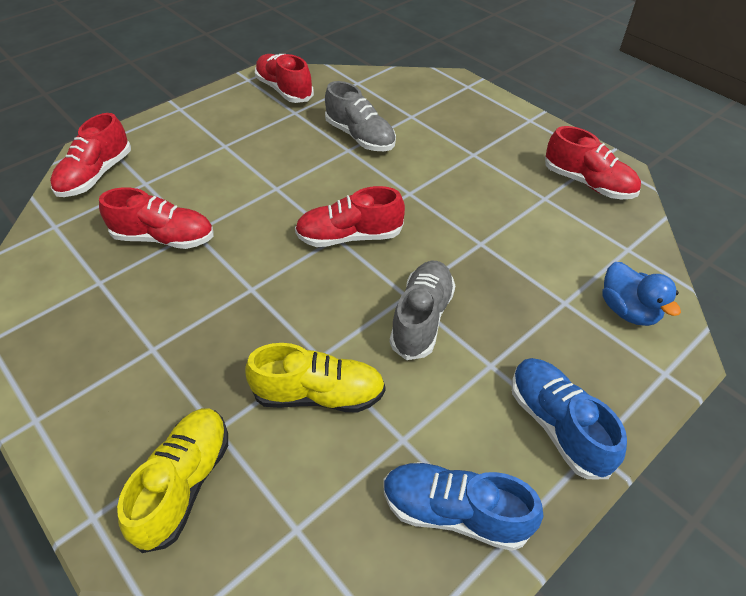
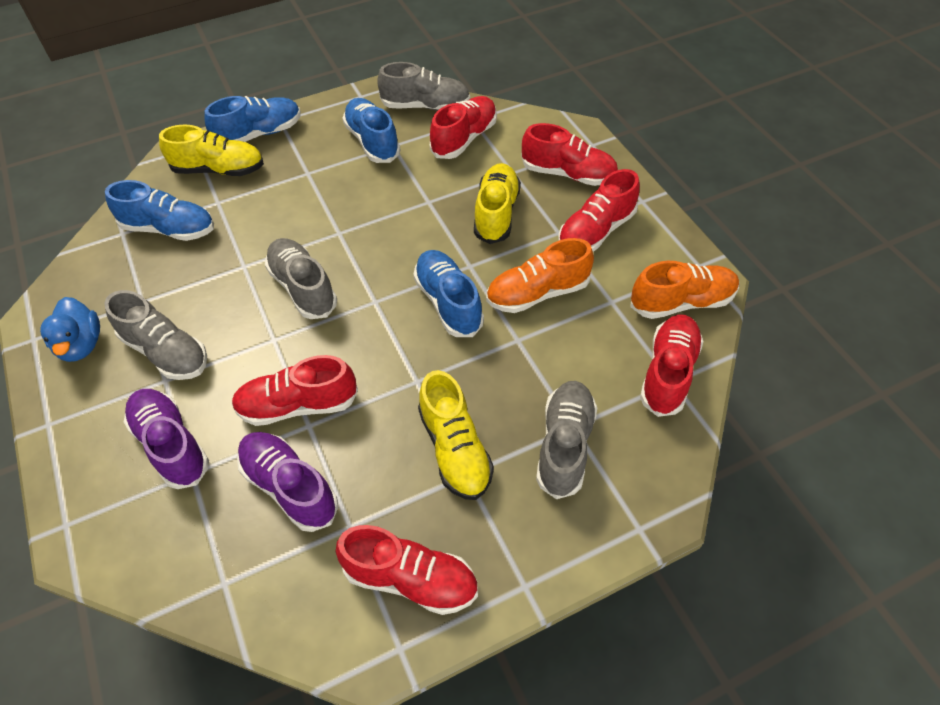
blue shoe: 2 -> 4
grey shoe: 2 -> 4
orange shoe: 0 -> 2
purple shoe: 0 -> 2
red shoe: 5 -> 6
yellow shoe: 2 -> 3

